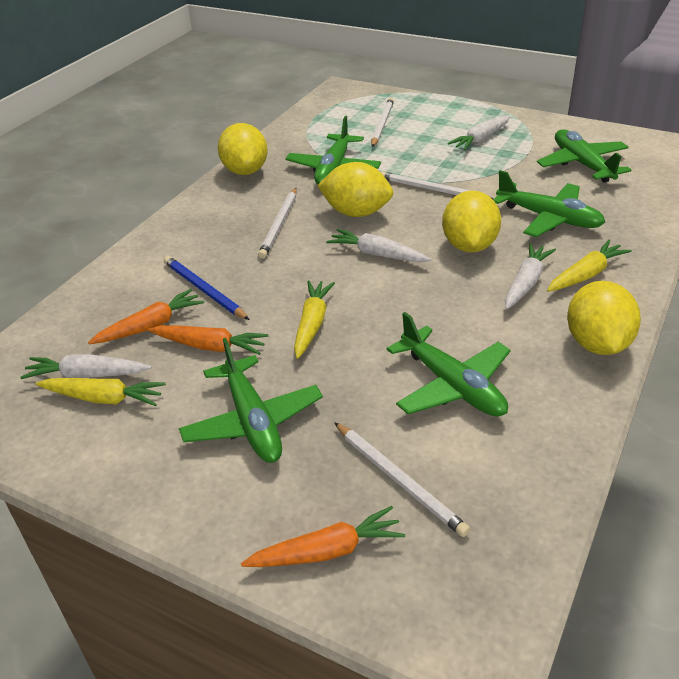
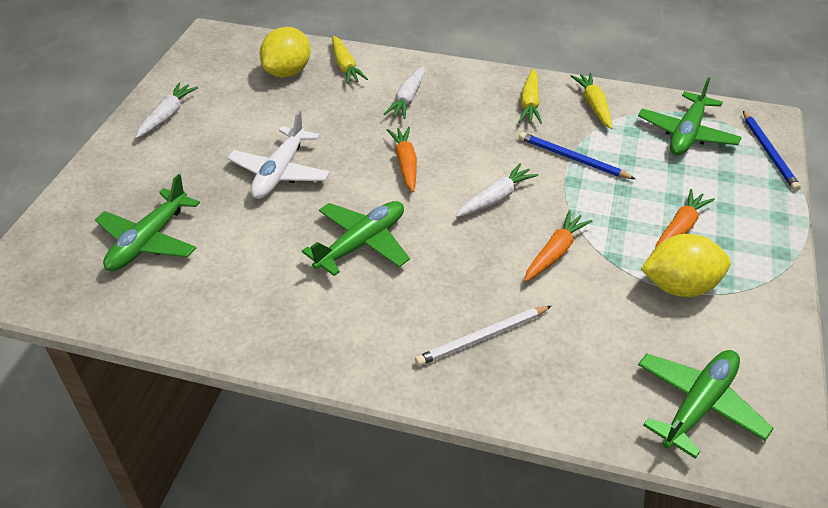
blue pencil: 1 -> 2
green plane: 5 -> 4
white carrot: 4 -> 3
white pencil: 4 -> 1
white plane: 0 -> 1
yellow lemon: 4 -> 2

